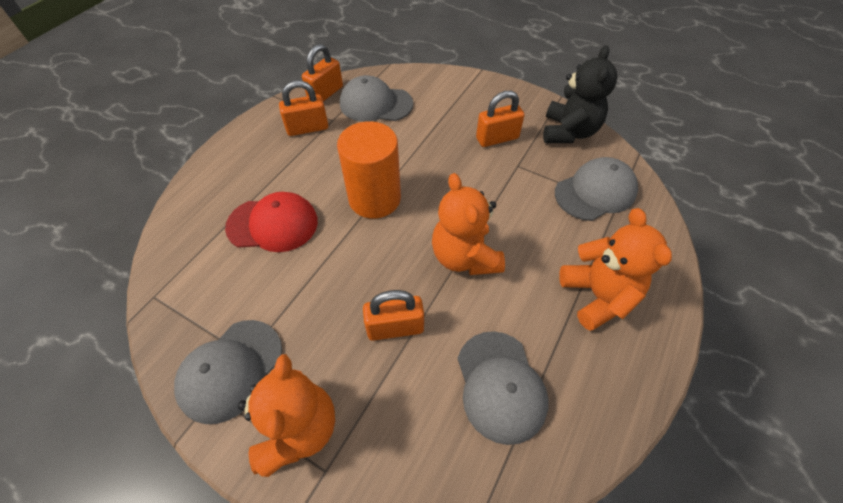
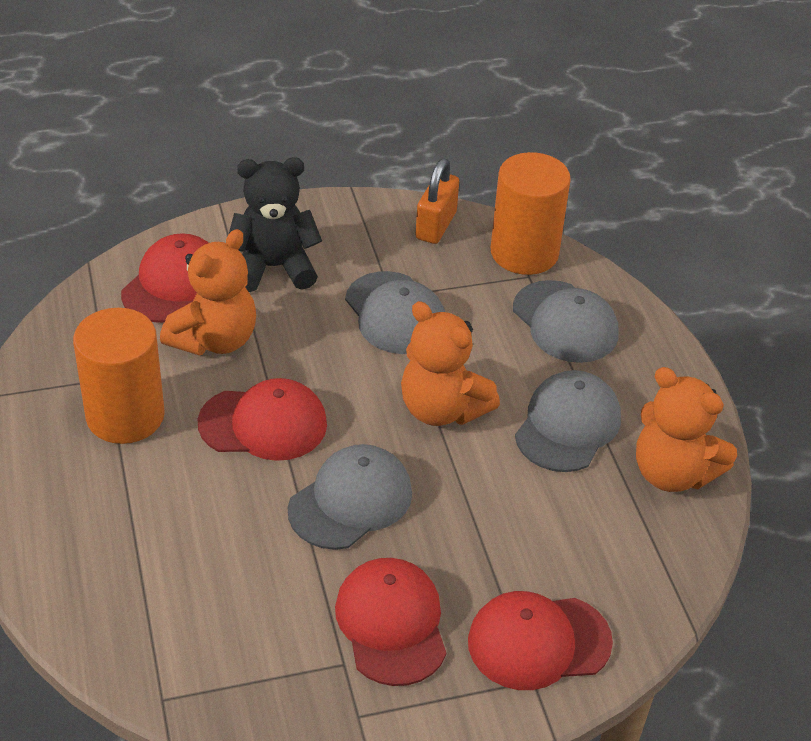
orange cylinder: 1 -> 2
orange padlock: 4 -> 1
red cap: 1 -> 4

